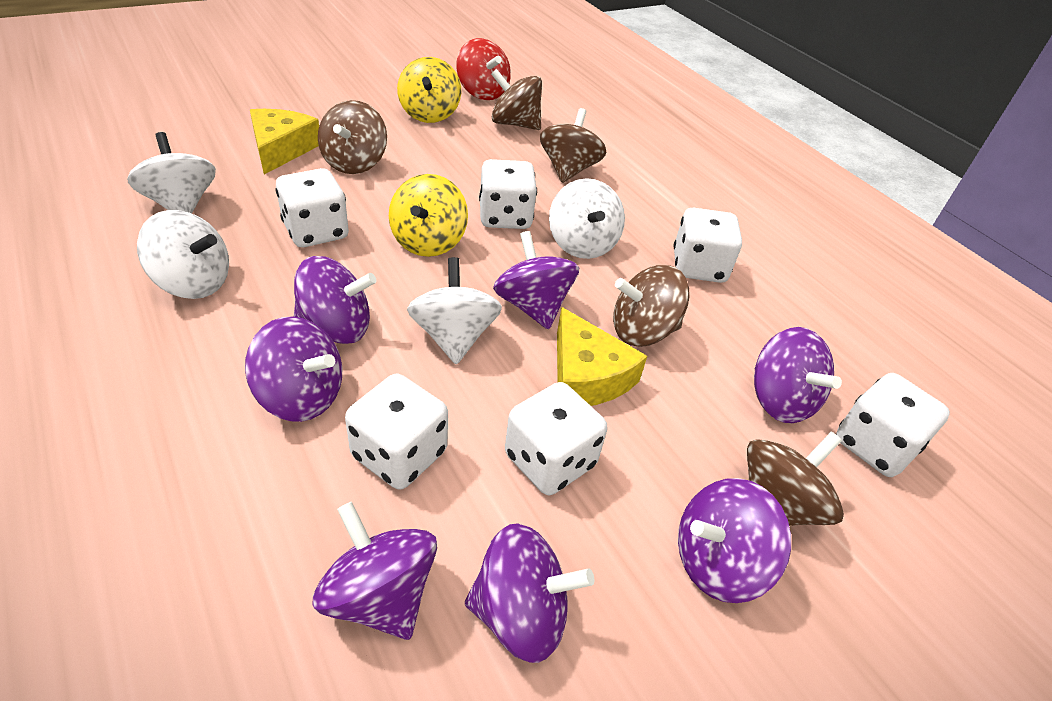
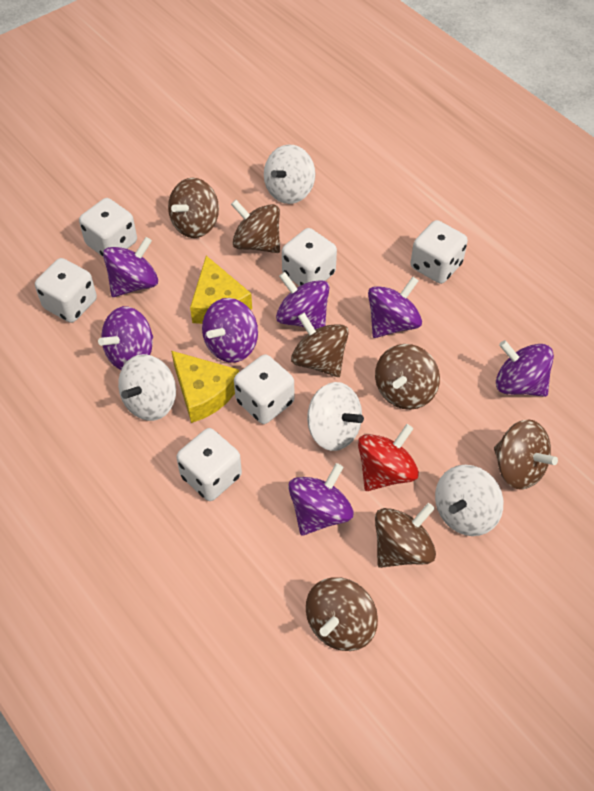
brown spinning top: 5 -> 7
yellow spinning top: 2 -> 0

